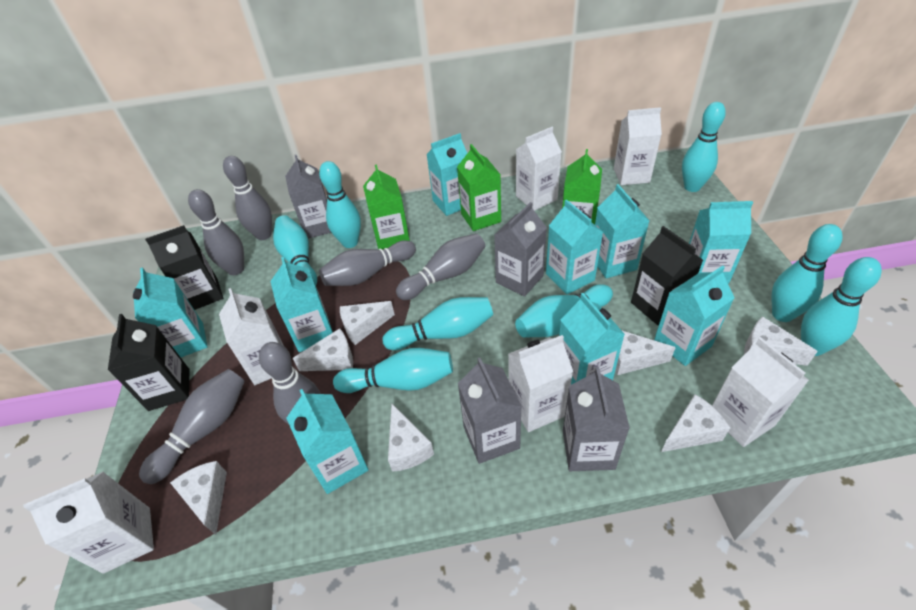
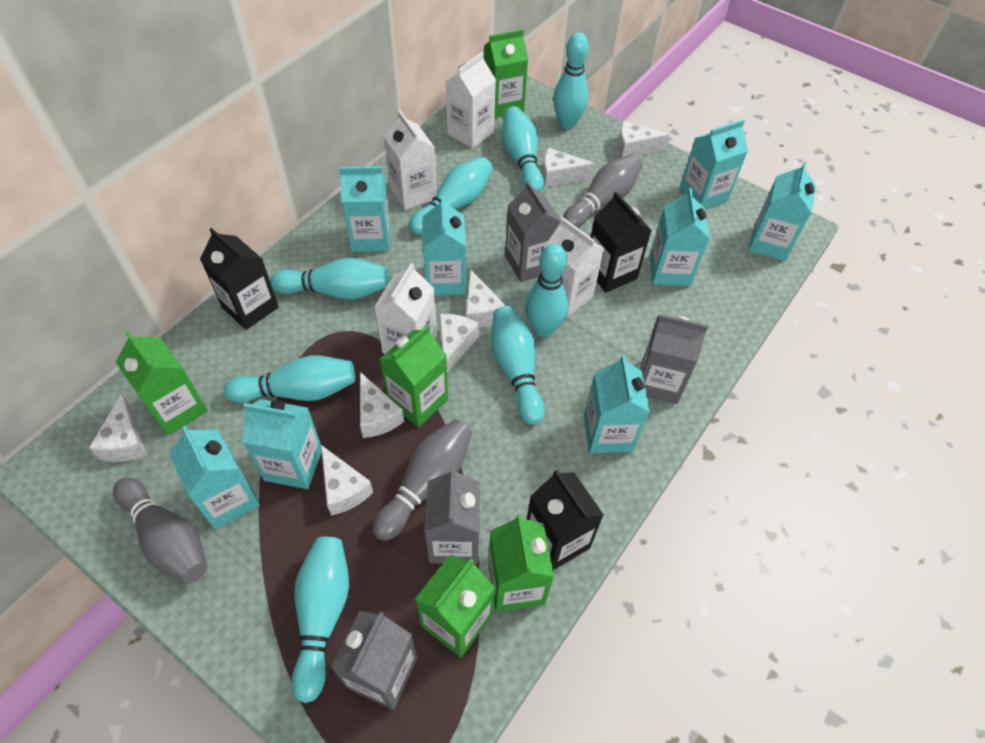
green carton: 3 -> 5
grey bowling pin: 6 -> 3
turquoise carton: 9 -> 8
white carton: 6 -> 4

